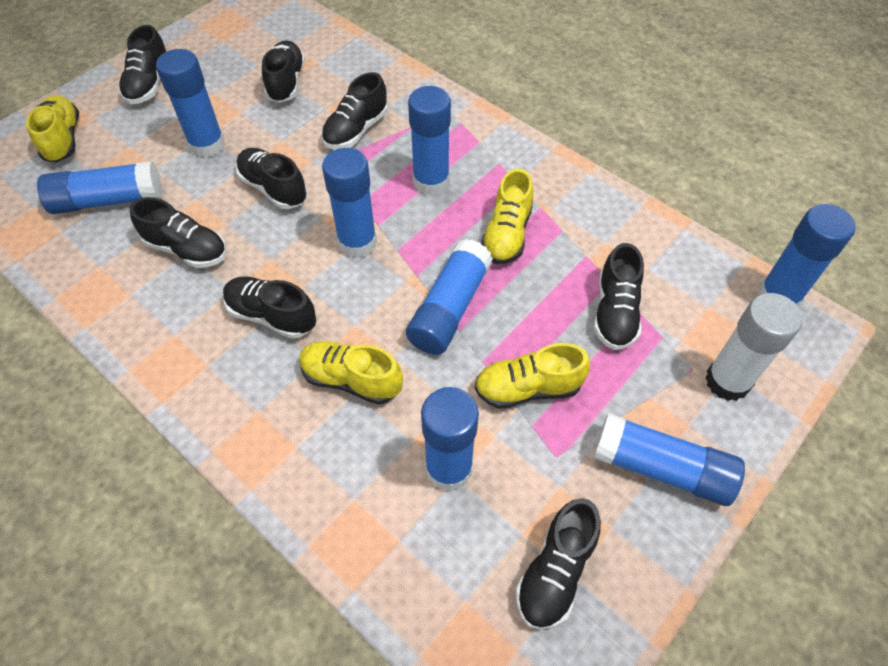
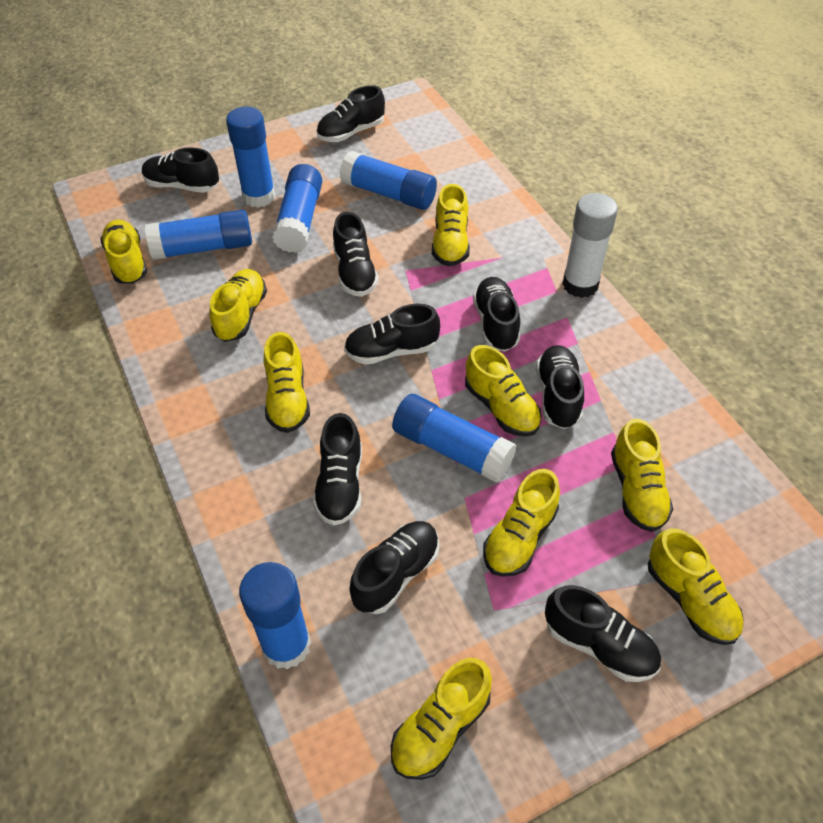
black shoe: 8 -> 9
blue glue stick: 8 -> 6
yellow shoe: 4 -> 9

